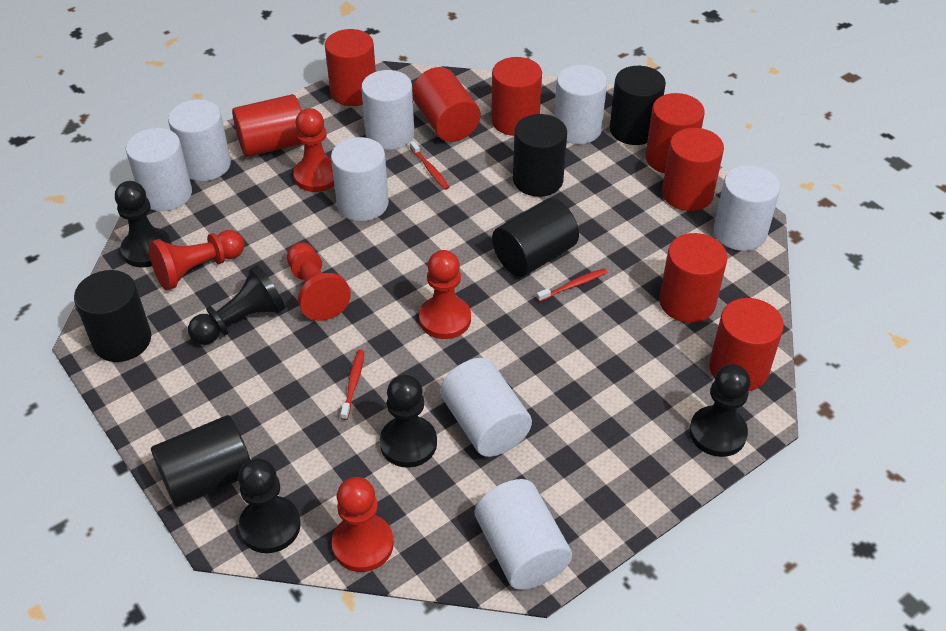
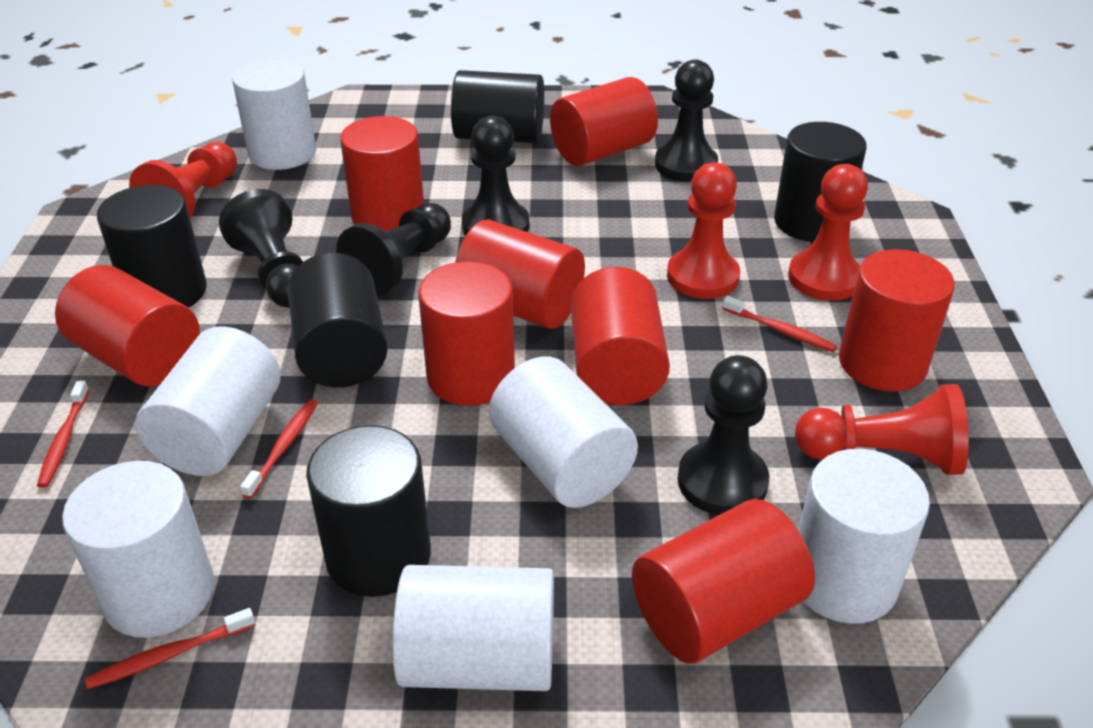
red pawn: 5 -> 4
red toothbrush: 3 -> 4
white cylinder: 8 -> 6

